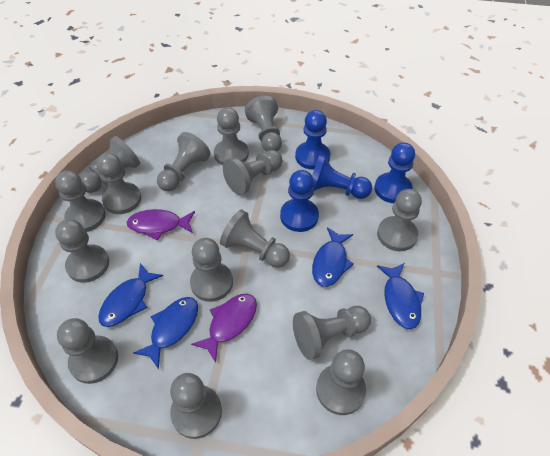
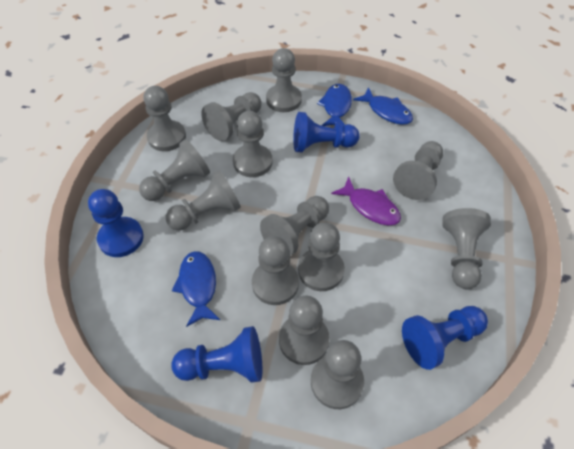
blue fish: 4 -> 3
grey pawn: 15 -> 13
purple fish: 2 -> 1

